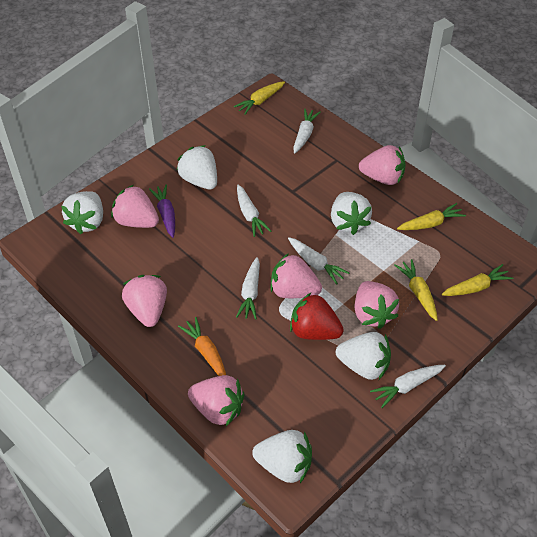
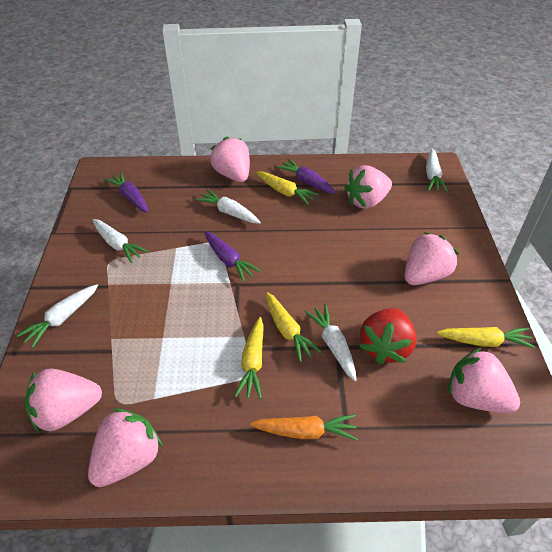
purple carrot: 1 -> 3
white strawberry: 5 -> 0

